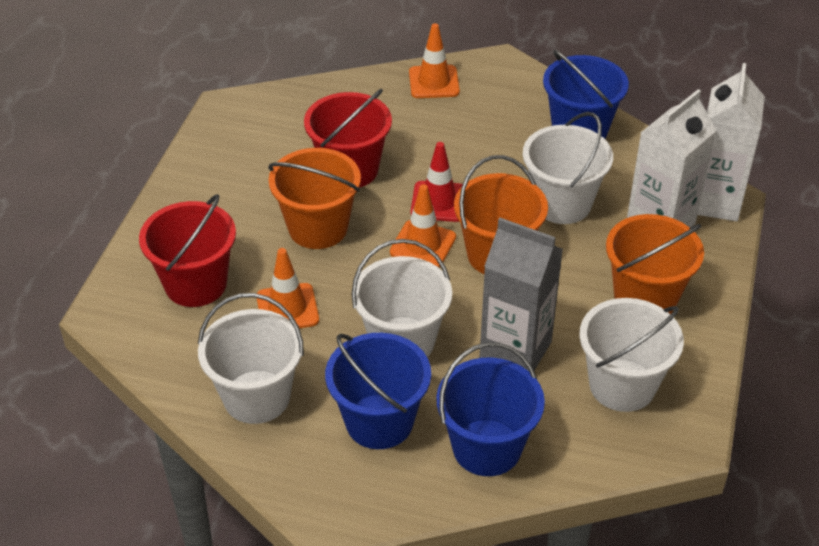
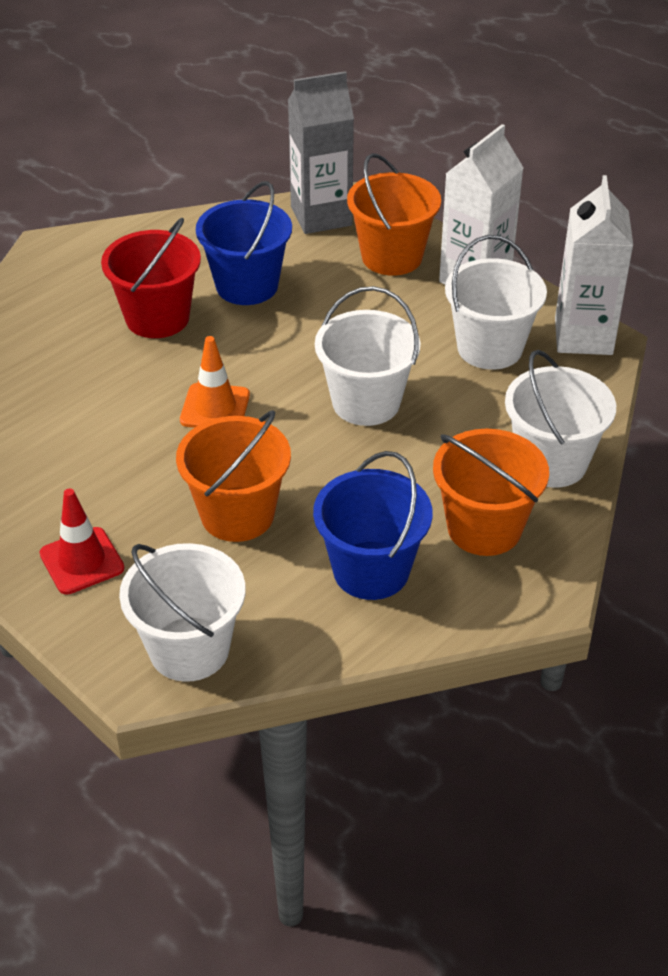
blue bucket: 3 -> 2
orange traffic cone: 3 -> 1
red bucket: 2 -> 1

